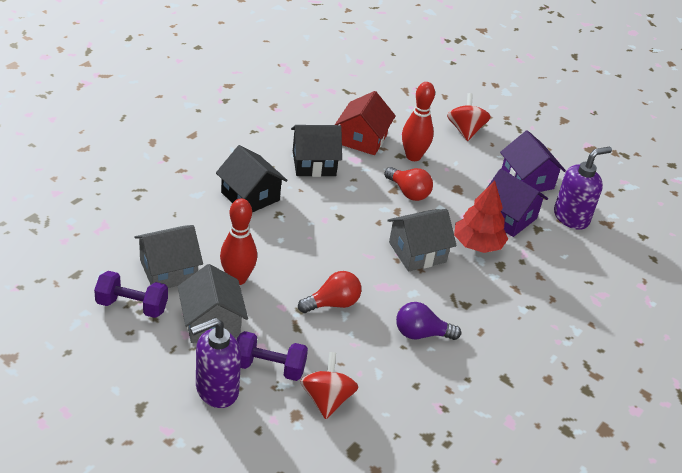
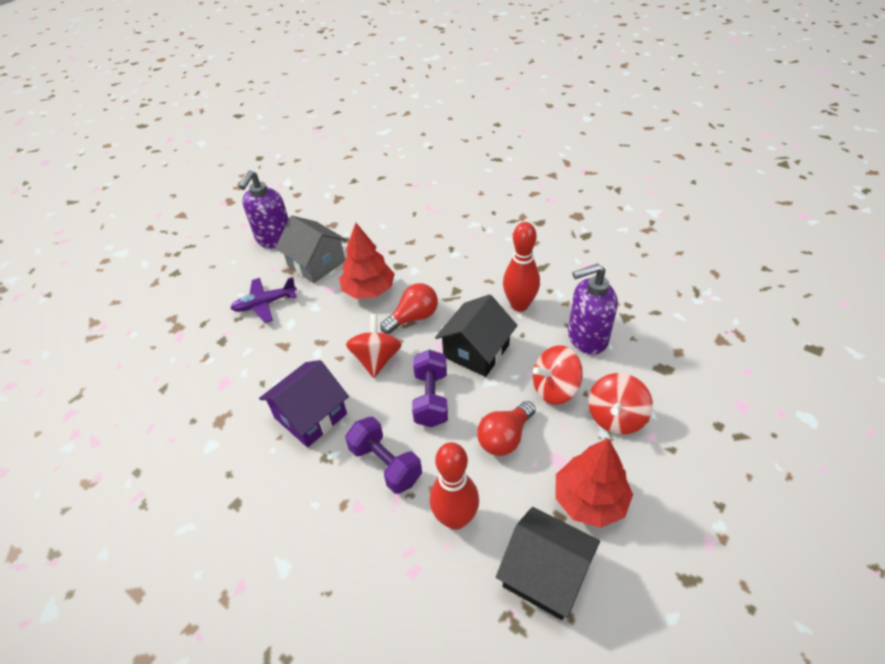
grey house: 3 -> 1
purple house: 2 -> 1
purple light bulb: 1 -> 0
purple plane: 0 -> 1
red house: 1 -> 0
red spinning top: 2 -> 3
red tree: 1 -> 2

